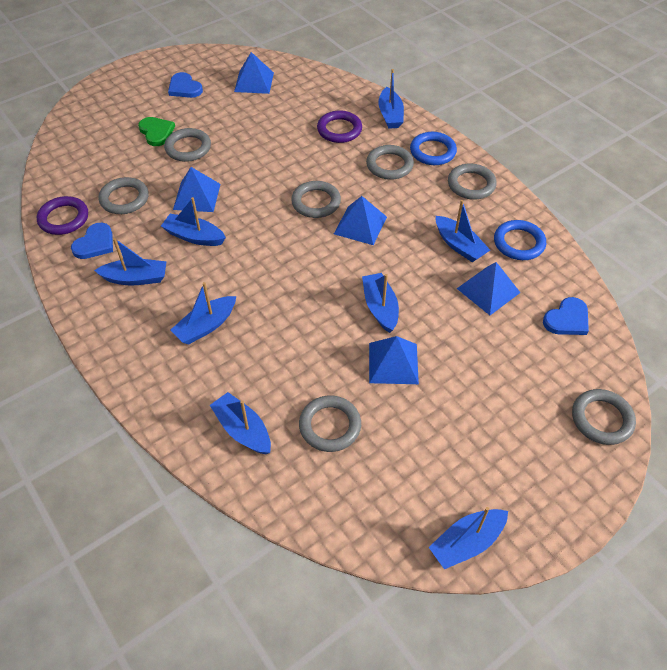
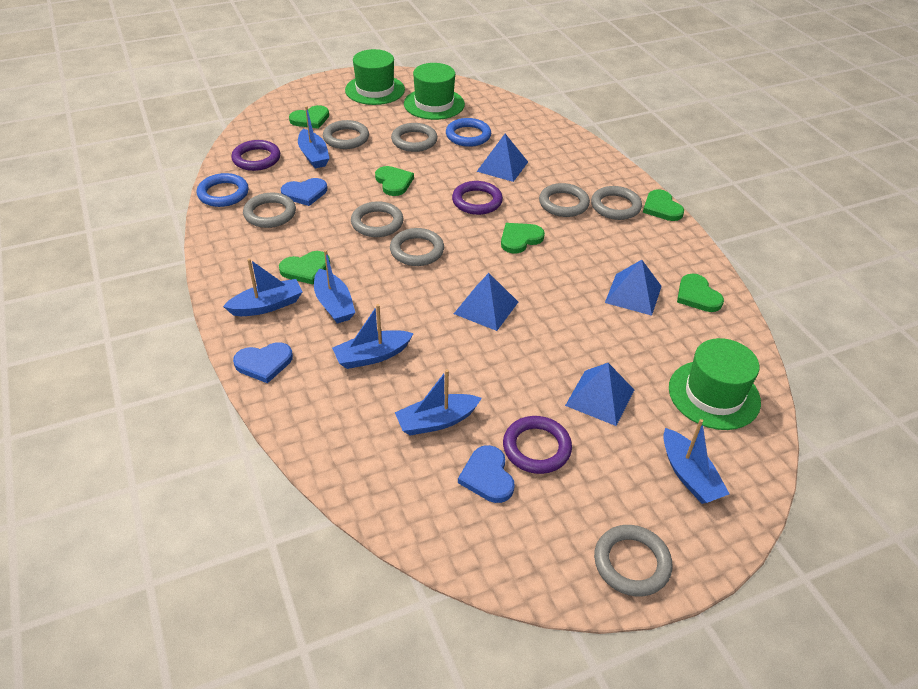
blue boat: 8 -> 6
blue pyramid: 5 -> 4
green hat: 0 -> 3
green heart: 1 -> 6
grey ring: 7 -> 8
purple ring: 2 -> 3

